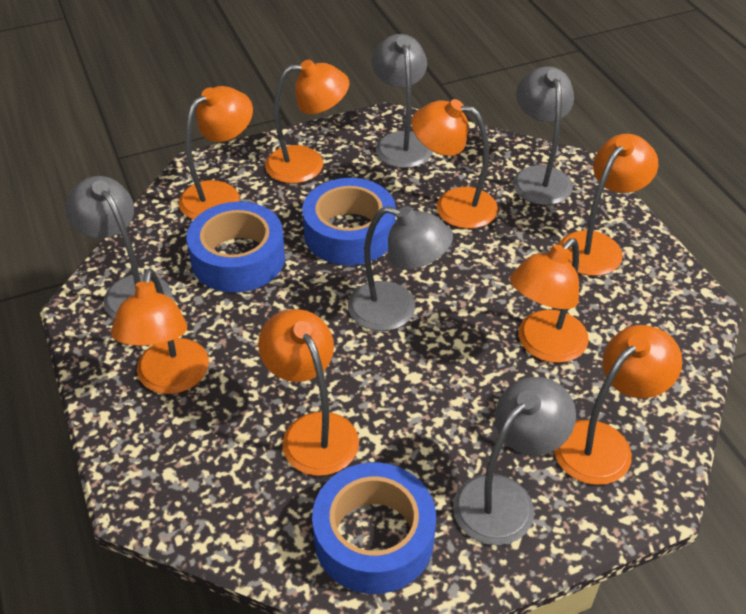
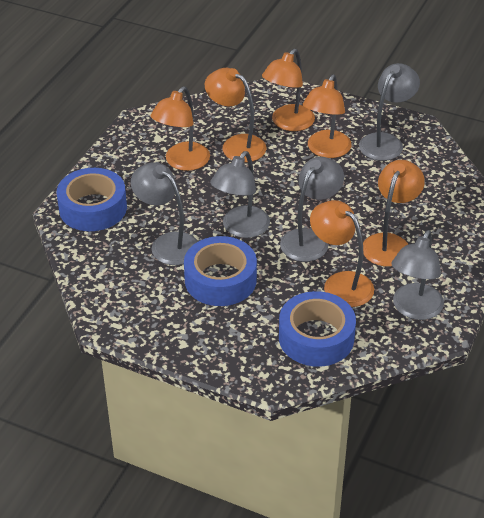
orange lamp: 8 -> 6

